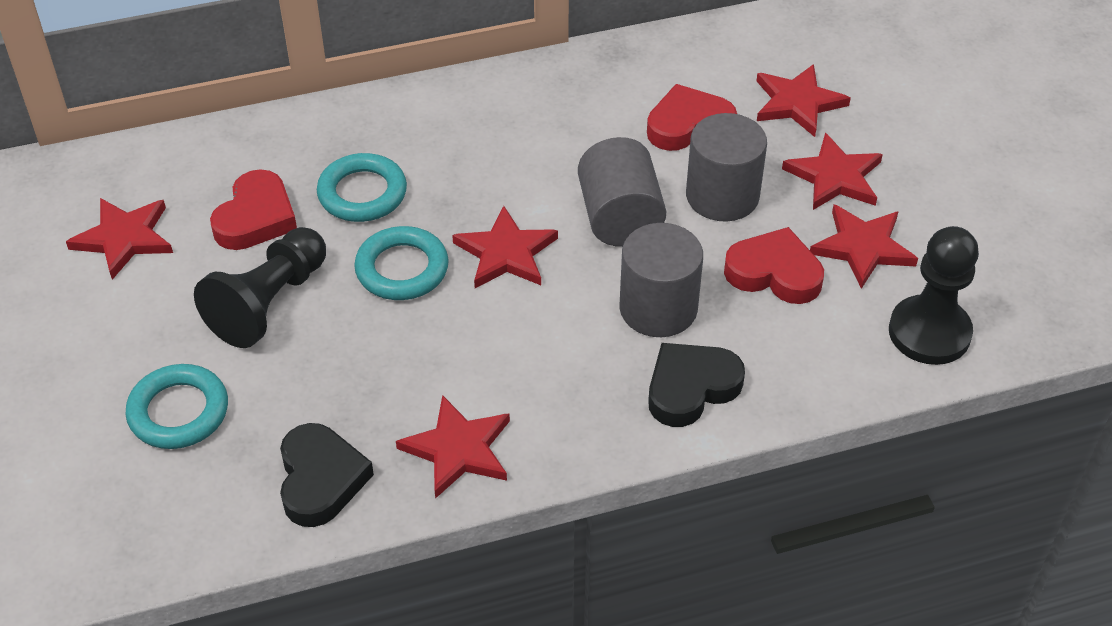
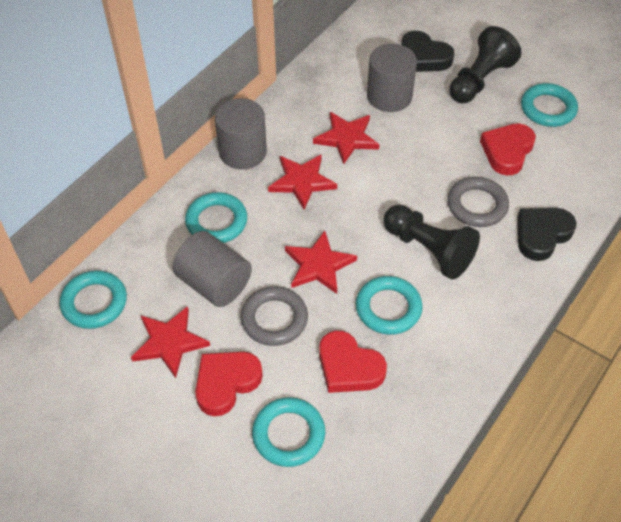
grey ring: 0 -> 2
red star: 6 -> 4
turquoise ring: 3 -> 5

